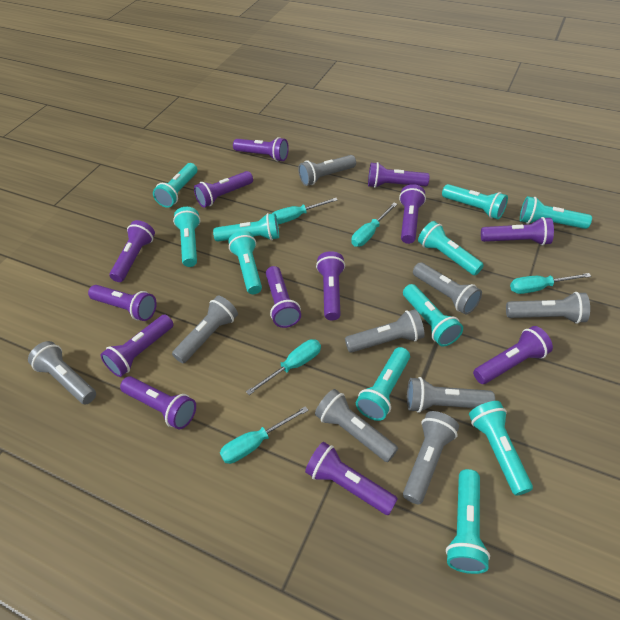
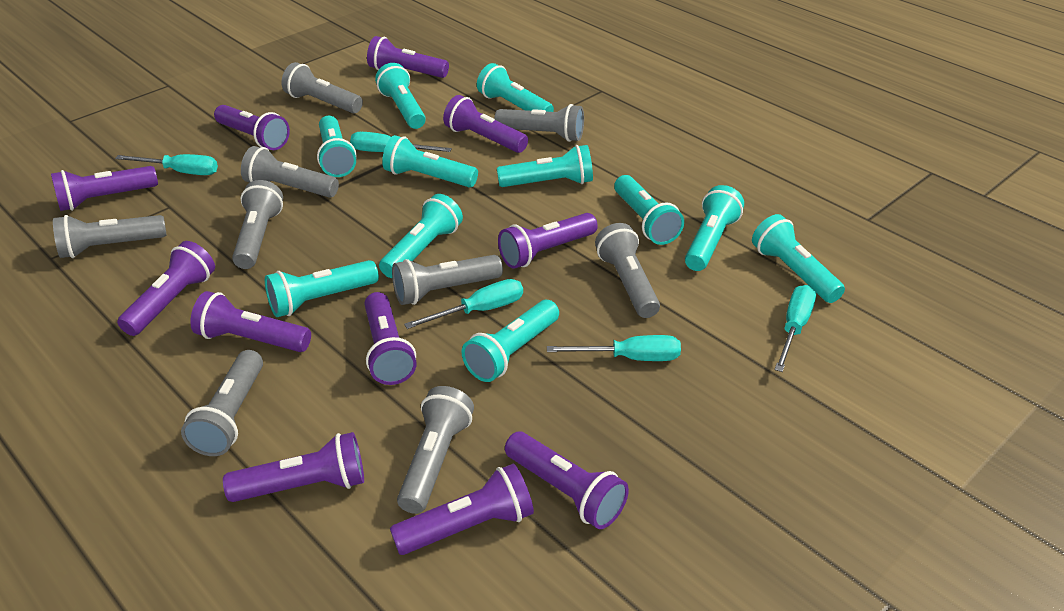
purple flashlight: 13 -> 11

